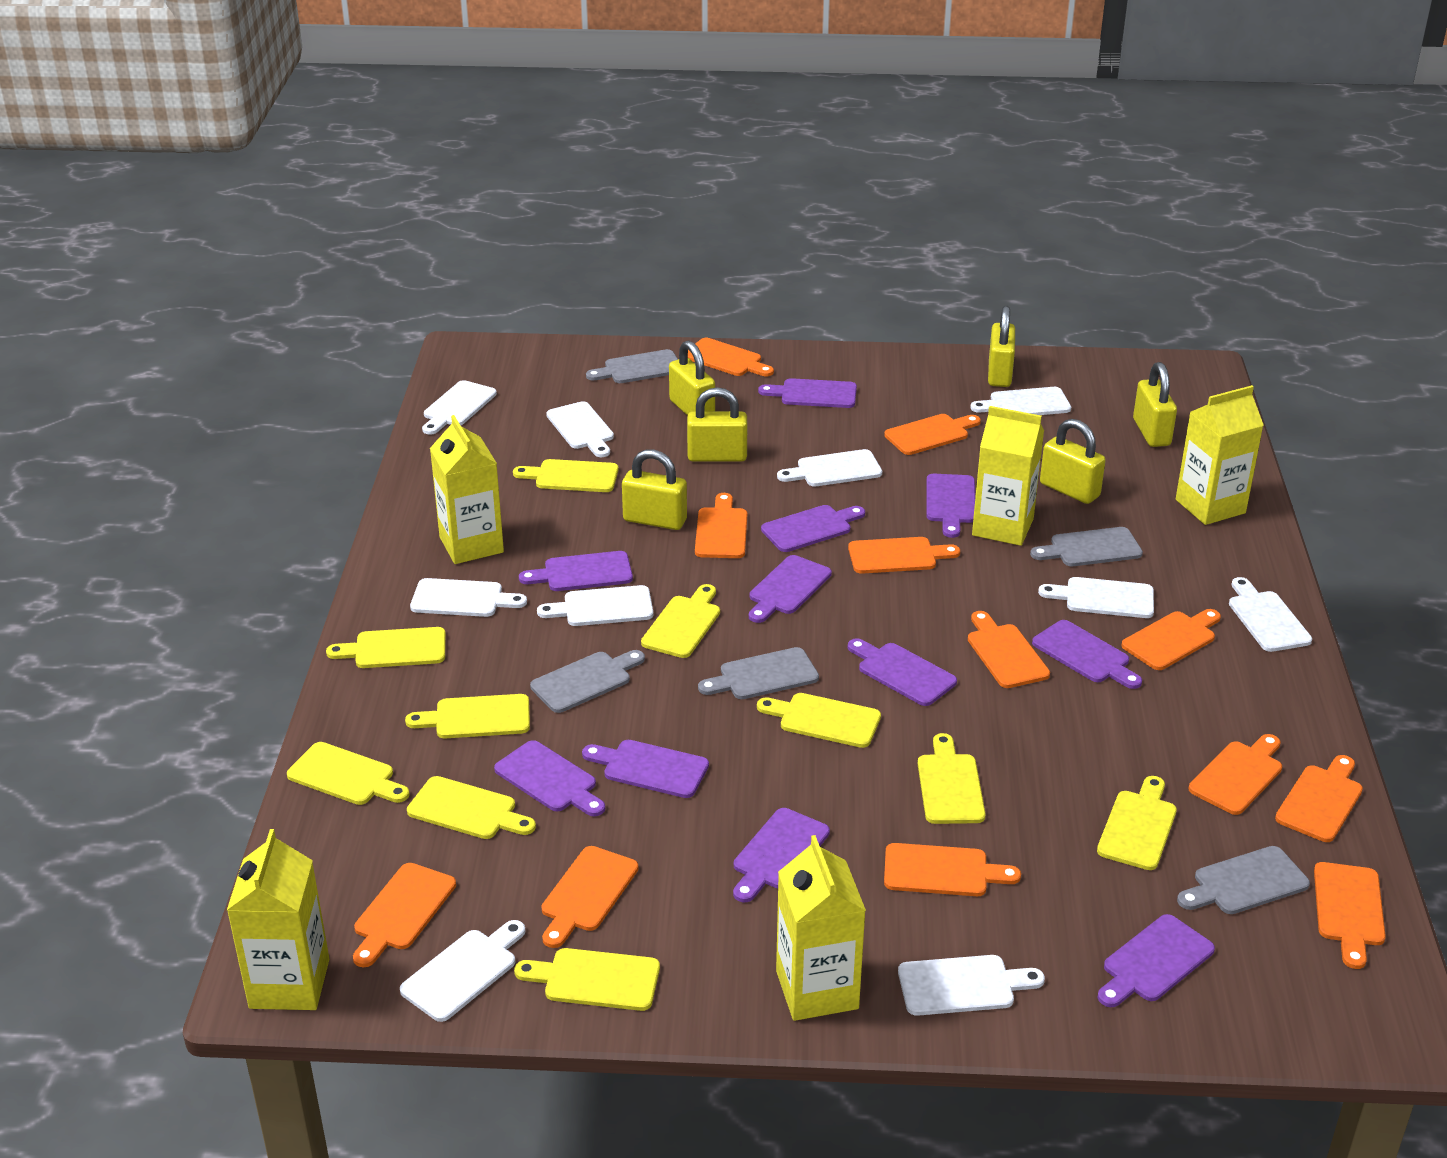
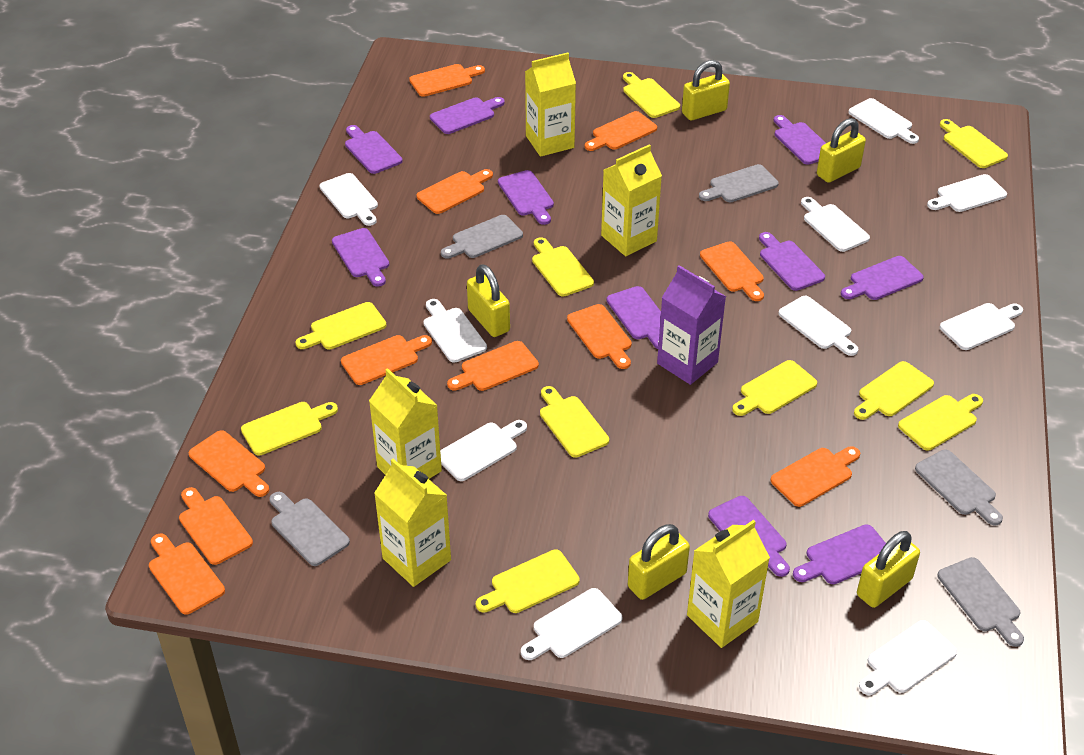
orange cutting board: 12 -> 11
purple carton: 0 -> 1
purple cutting board: 11 -> 10
yellow padlock: 6 -> 5

